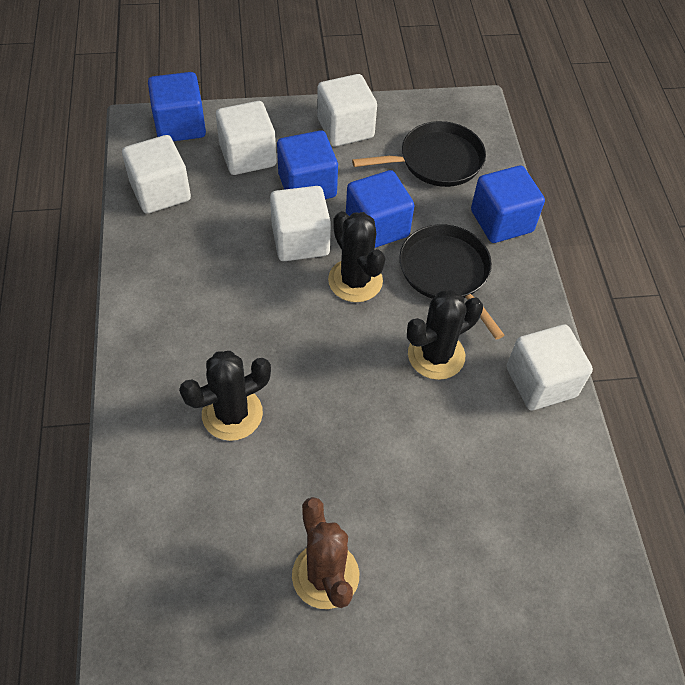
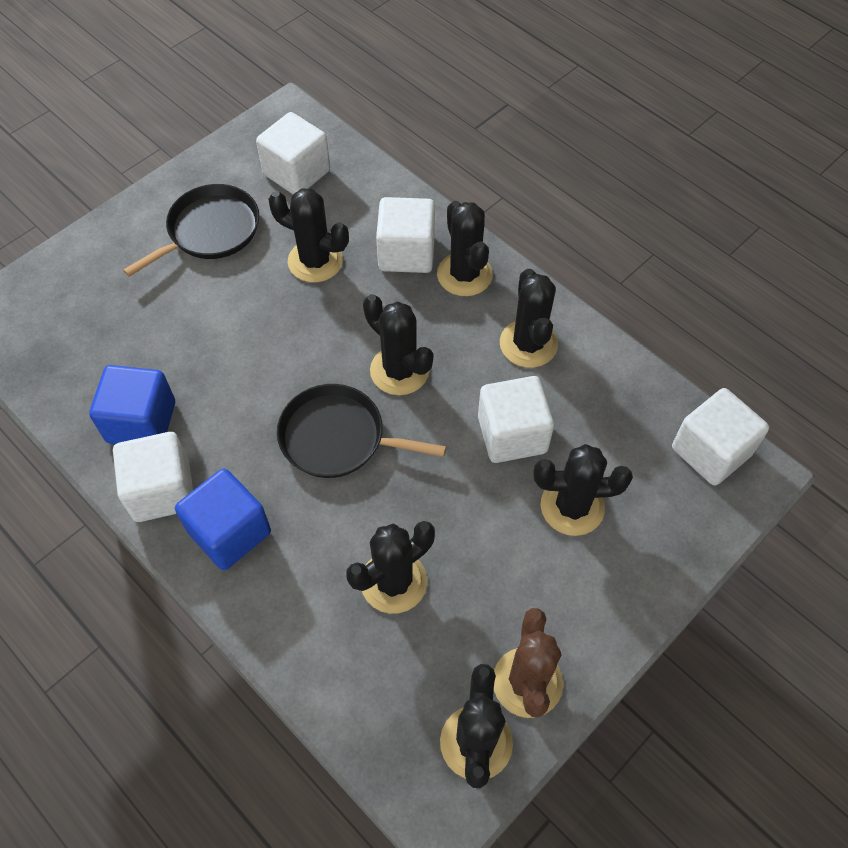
black cactus: 3 -> 7
blue cube: 4 -> 2

